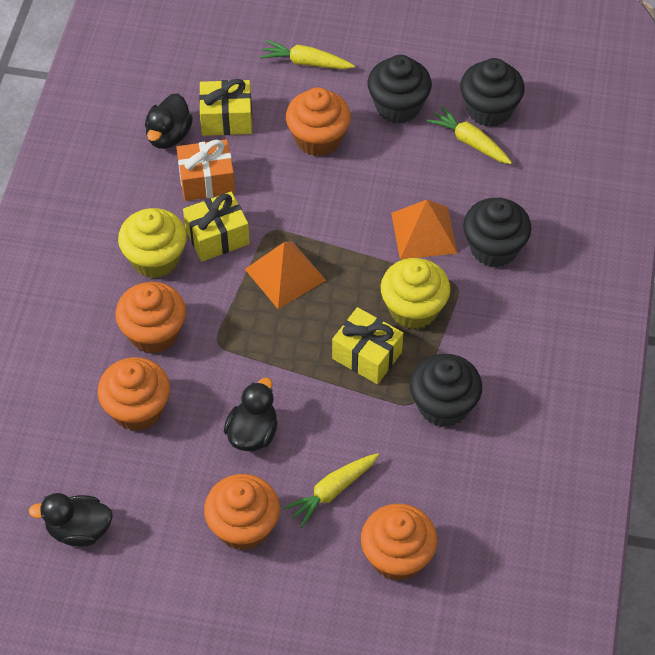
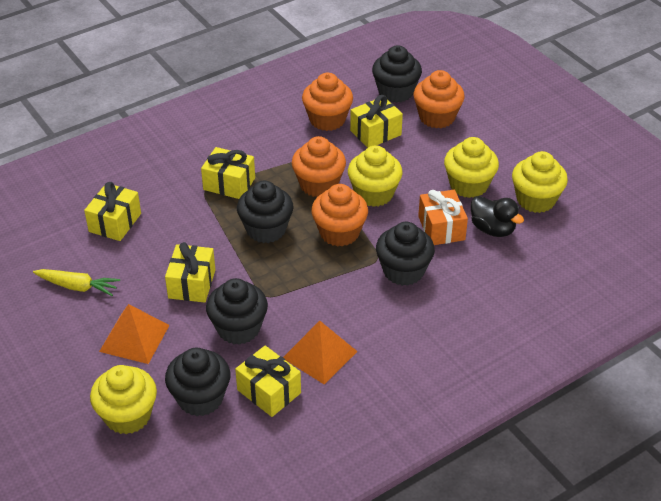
black cupcake: 4 -> 5
black duck: 3 -> 1
orange cupcake: 5 -> 4
yellow carrot: 3 -> 1
yellow cupcake: 2 -> 4
yellow gift: 3 -> 5

